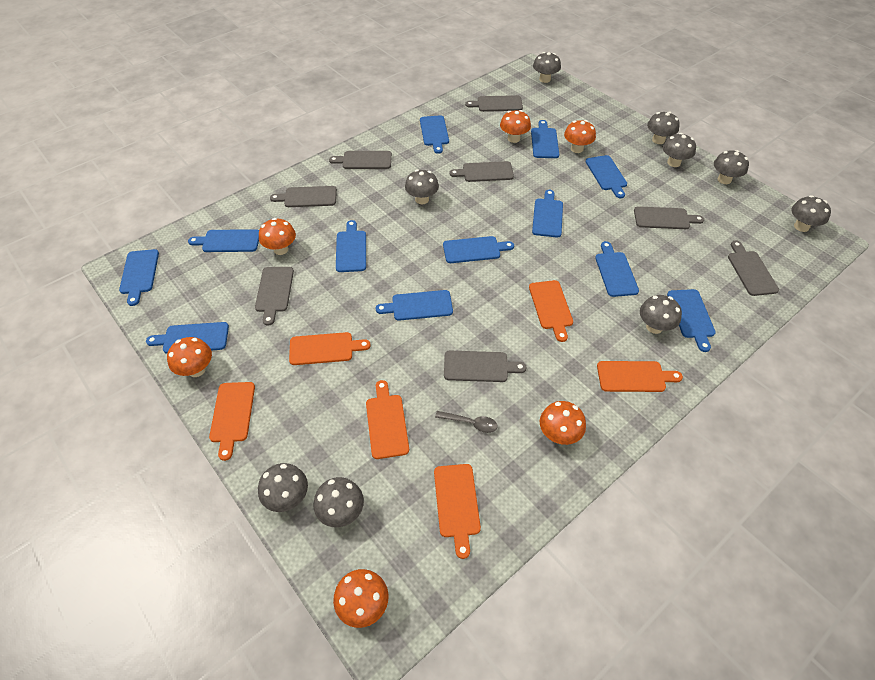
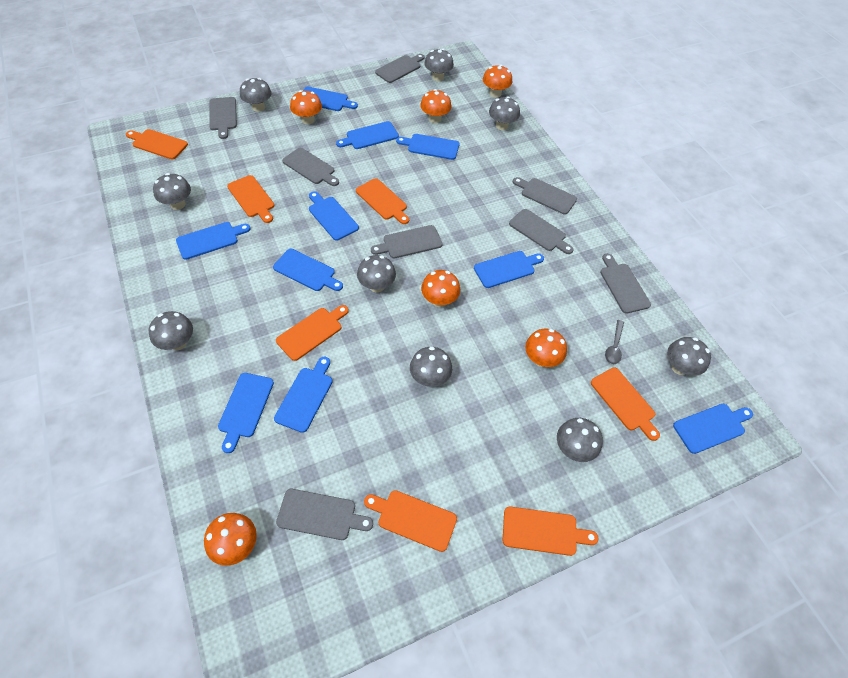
blue cutting board: 12 -> 10
orange cutting board: 6 -> 7

